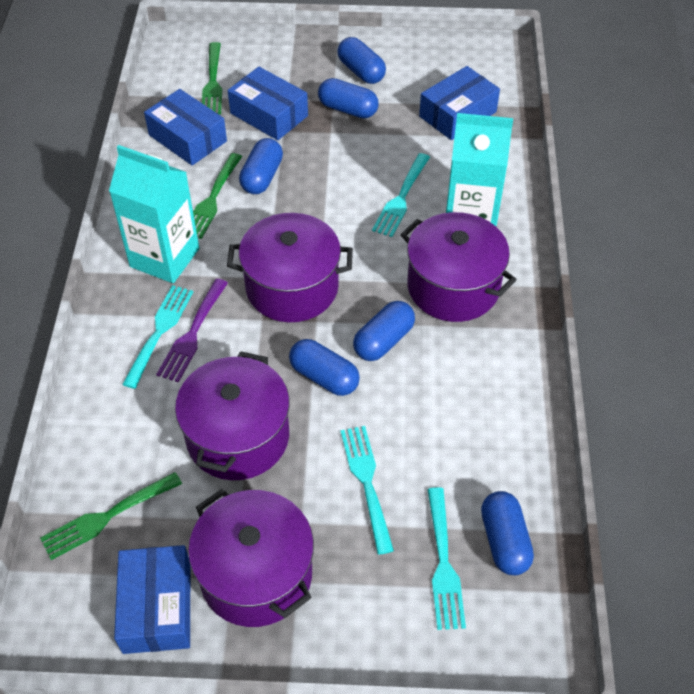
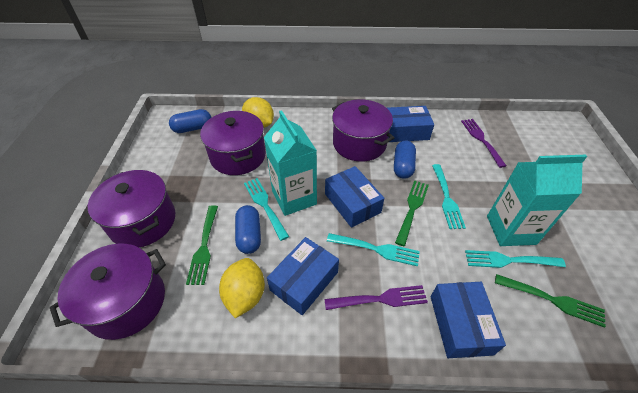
blue capsule: 6 -> 3
purple fork: 1 -> 2
yellow lemon: 0 -> 2

